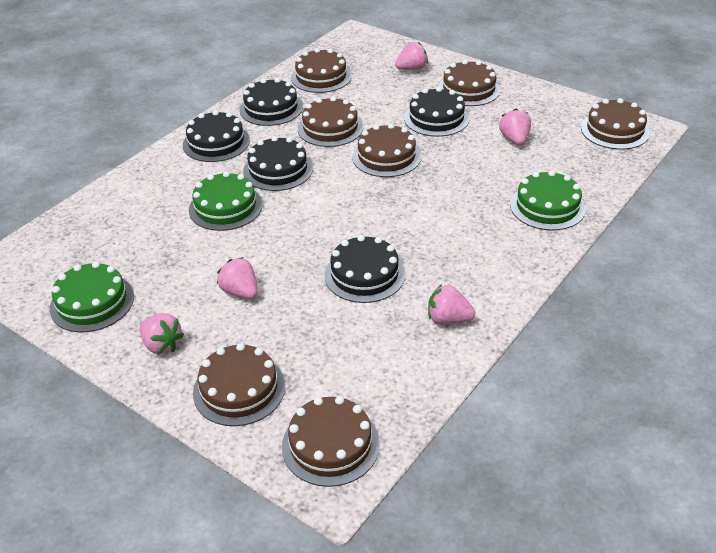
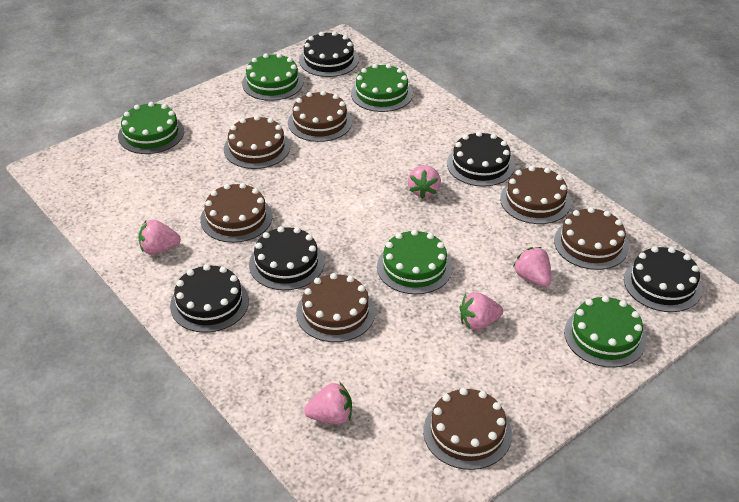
green cake: 3 -> 5

